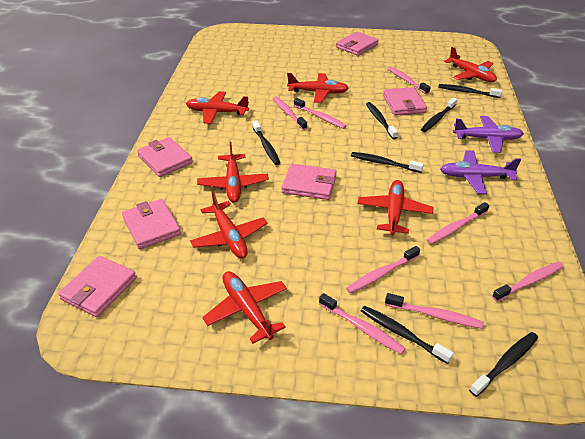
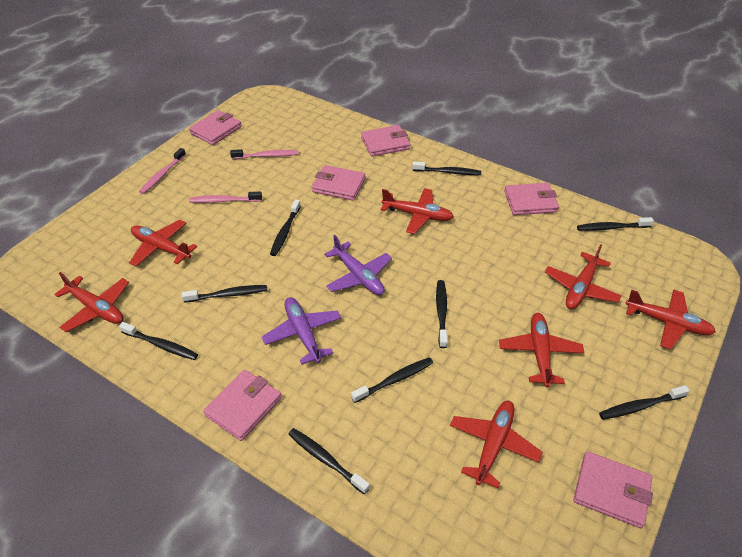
black toothbrush: 7 -> 9
pink toothbrush: 8 -> 3

